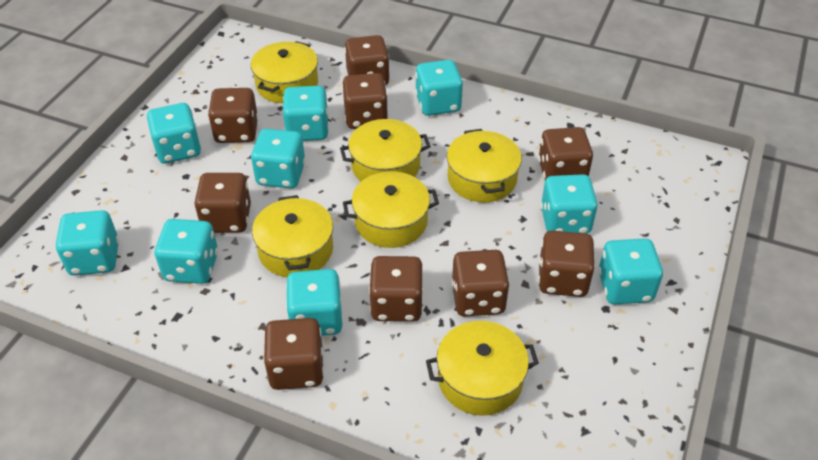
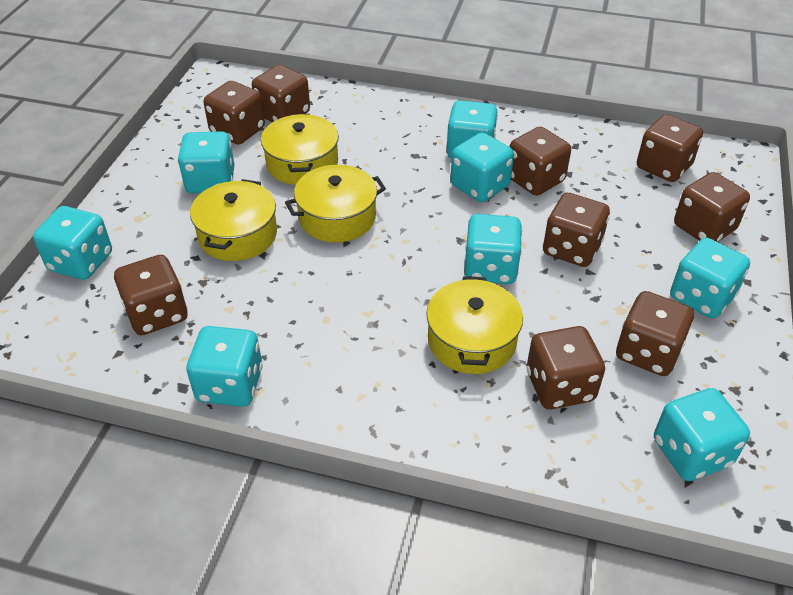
turquoise dice: 9 -> 8
yellow pot: 6 -> 4

